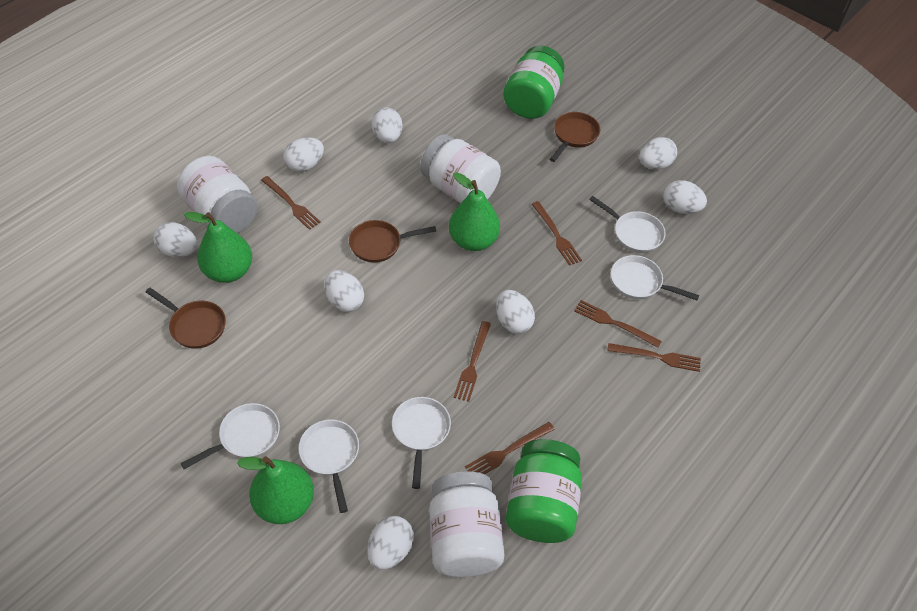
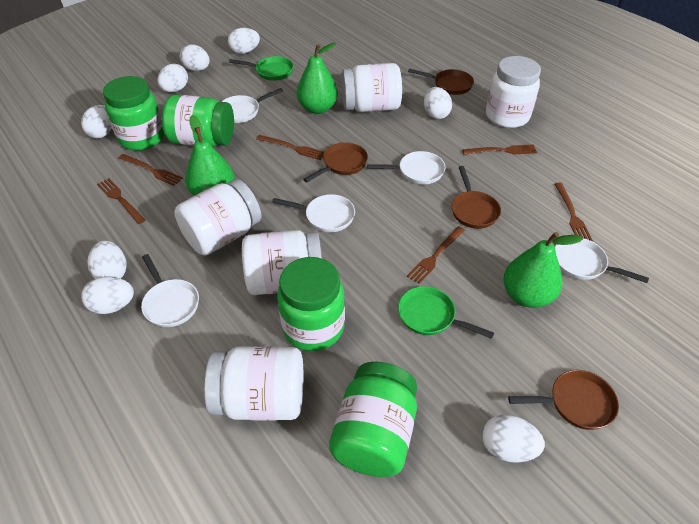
brown pan: 3 -> 4
green jar: 2 -> 4
green pan: 0 -> 2
white jar: 3 -> 5

